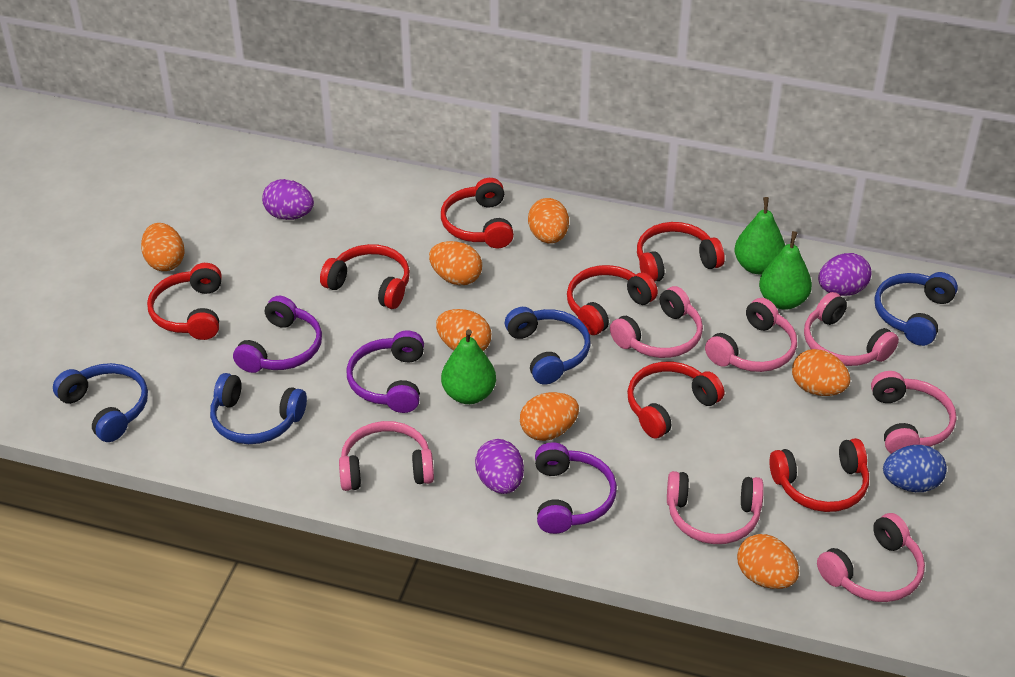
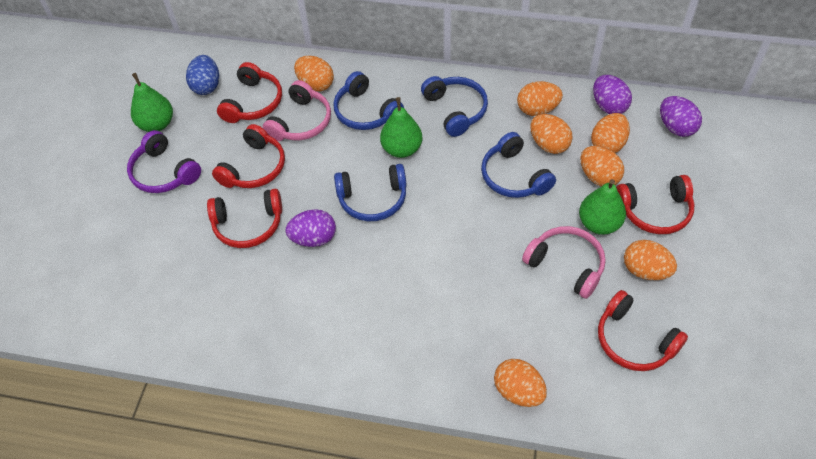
pink headphones: 7 -> 2
purple headphones: 3 -> 1
red headphones: 7 -> 5

